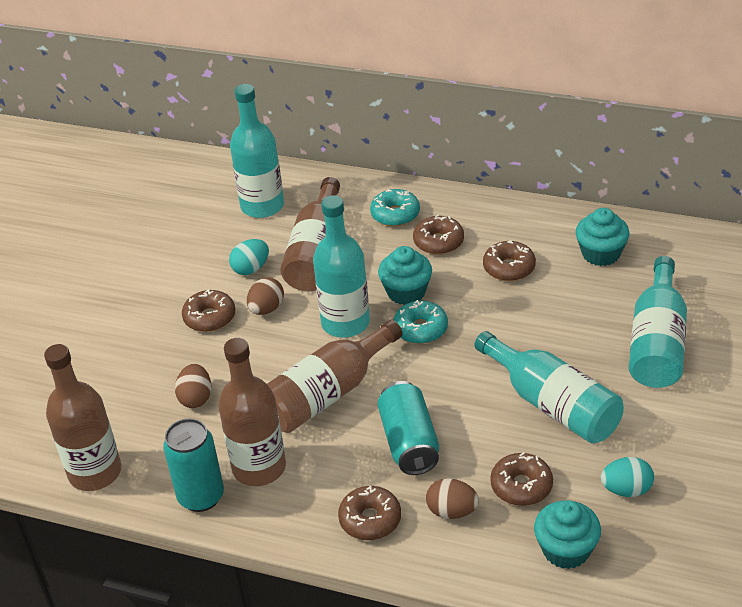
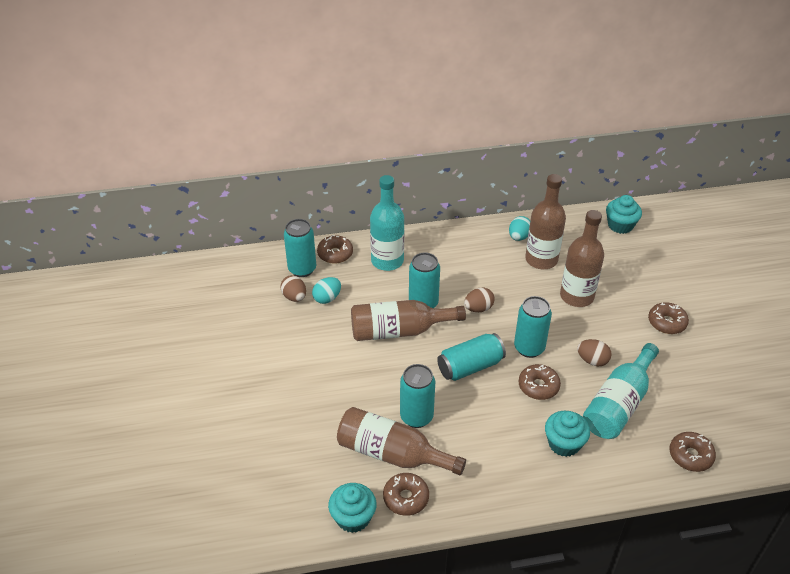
turquoise bottle: 4 -> 2
turquoise can: 2 -> 5
turquoise donut: 2 -> 0

